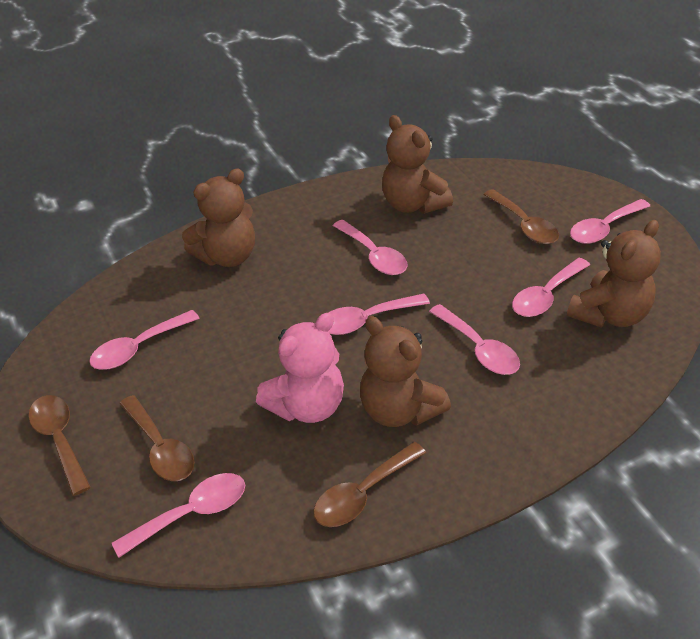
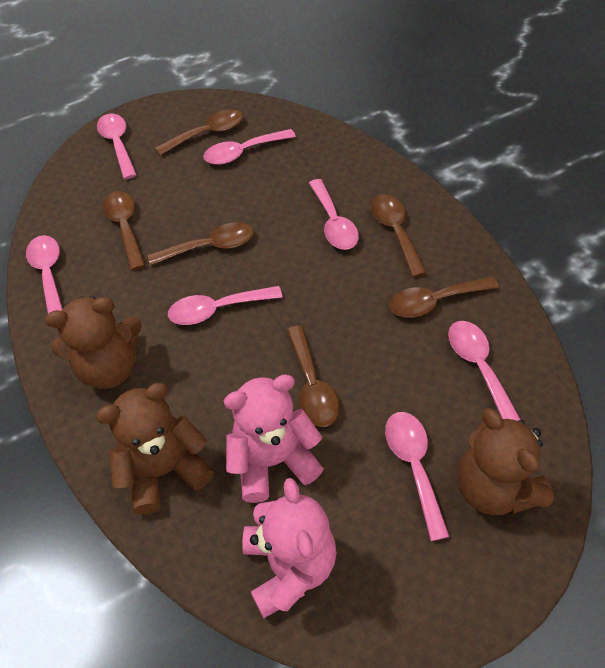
brown spoon: 4 -> 6
brown teddy bear: 4 -> 3
pink teddy bear: 1 -> 2

